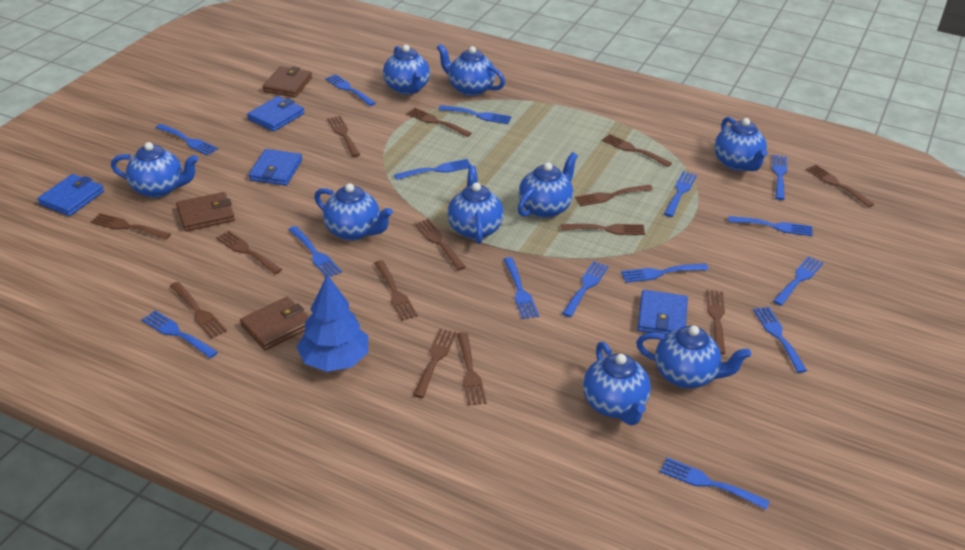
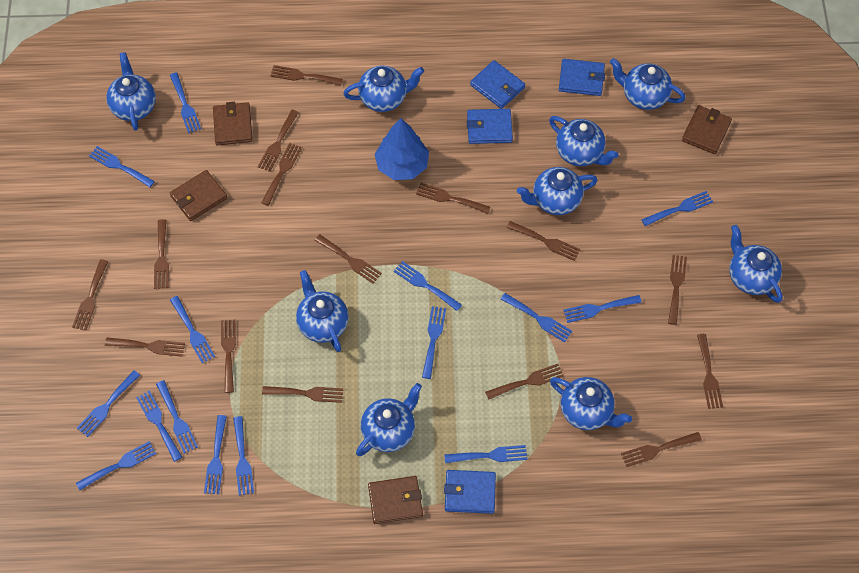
brown fork: 14 -> 15
brown wallet: 3 -> 4

